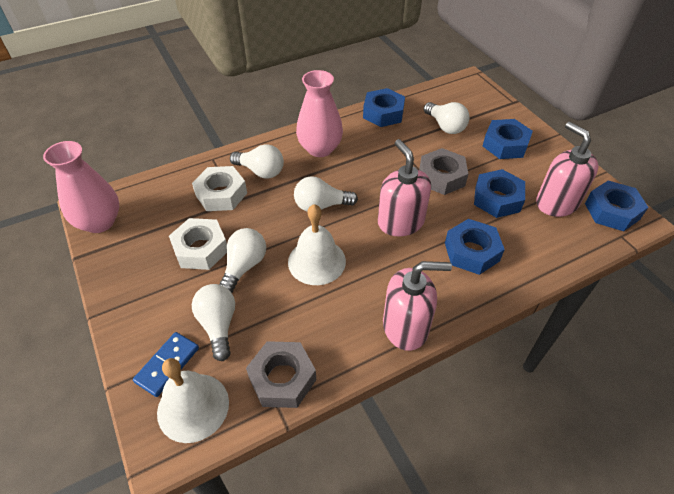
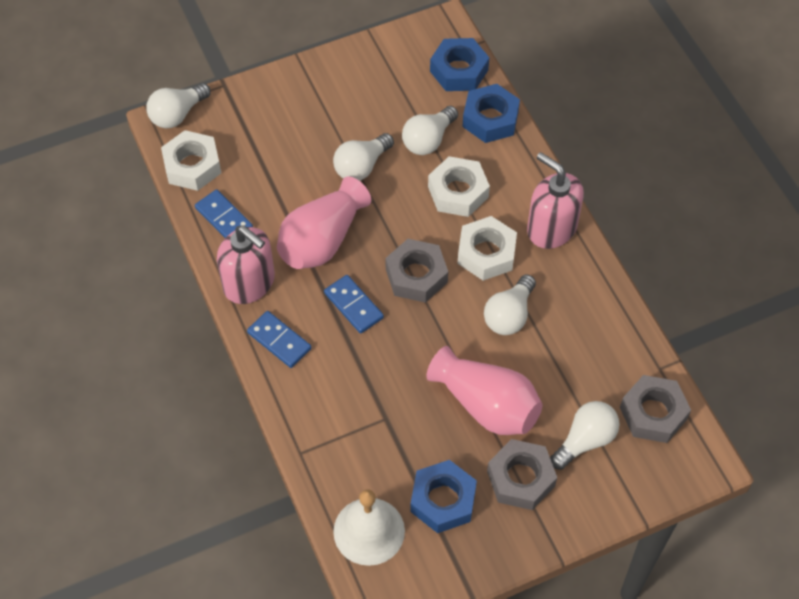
blue domino: 1 -> 3
blue nut: 5 -> 3
grey nut: 2 -> 3
pink soap dispenser: 3 -> 2
white bell: 2 -> 1
white nut: 2 -> 3

